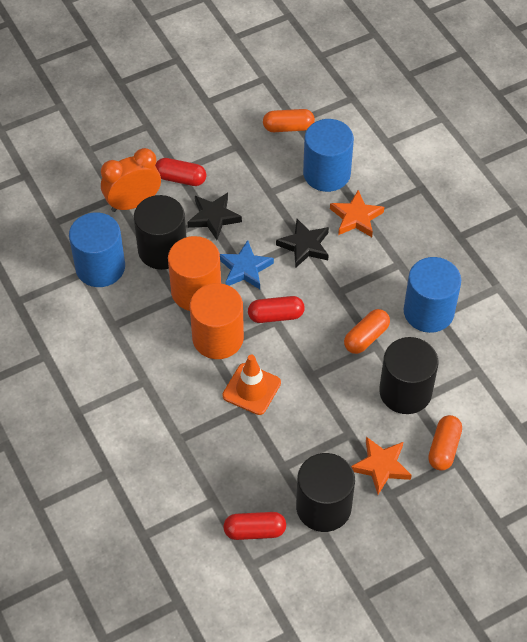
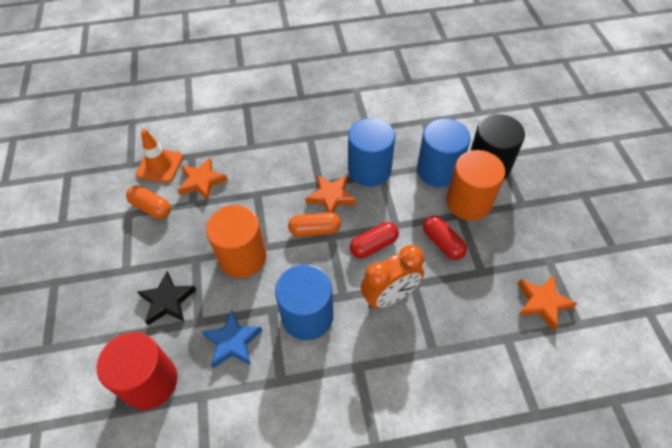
black cylinder: 3 -> 1
black star: 2 -> 1
orange capsule: 3 -> 2
orange star: 2 -> 3
red capsule: 3 -> 2
red cylinder: 0 -> 1

